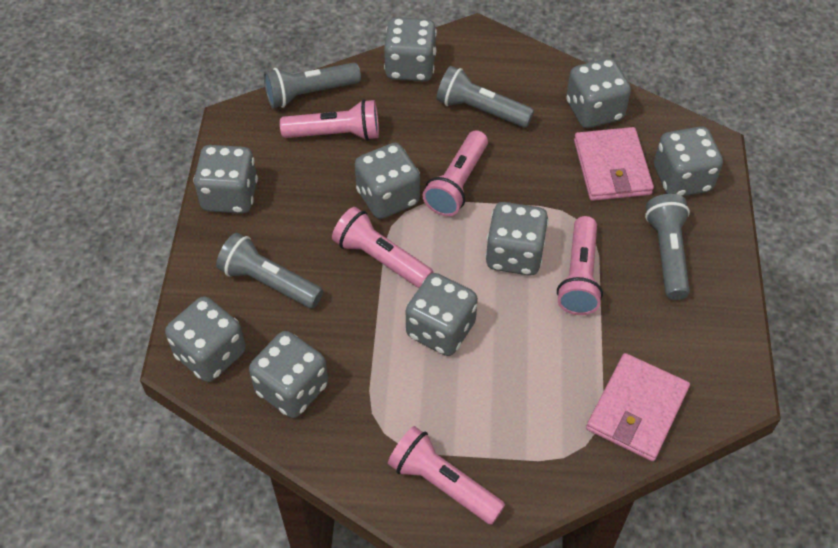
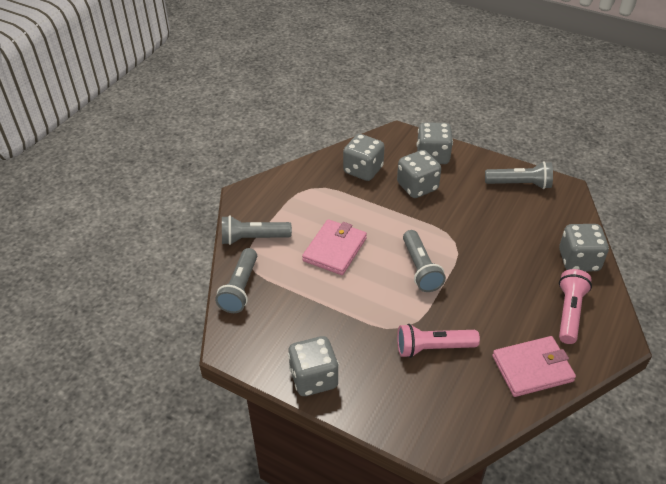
grey dice: 9 -> 5
pink flashlight: 5 -> 2

